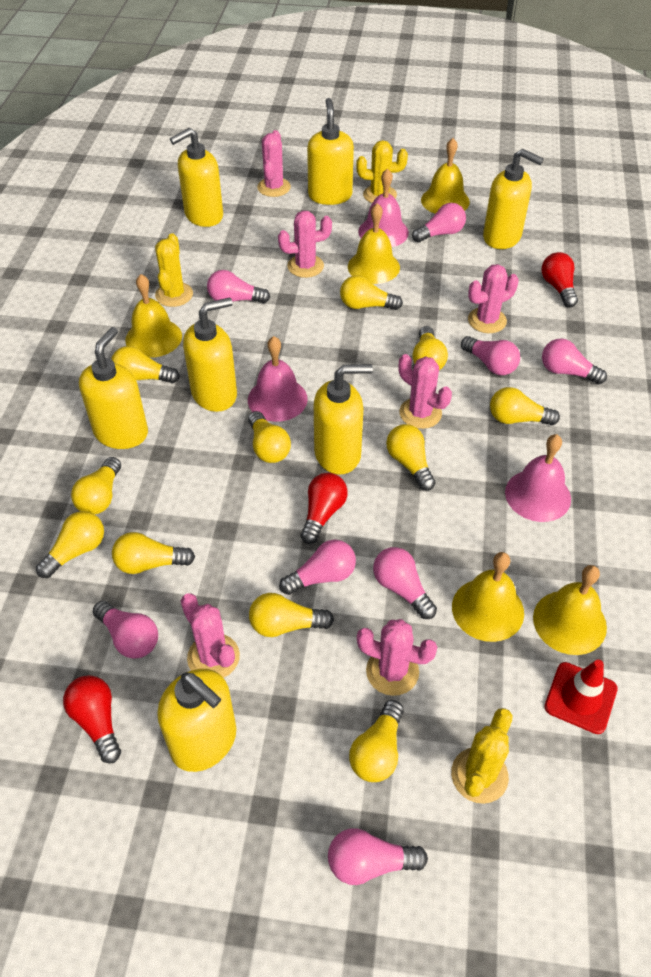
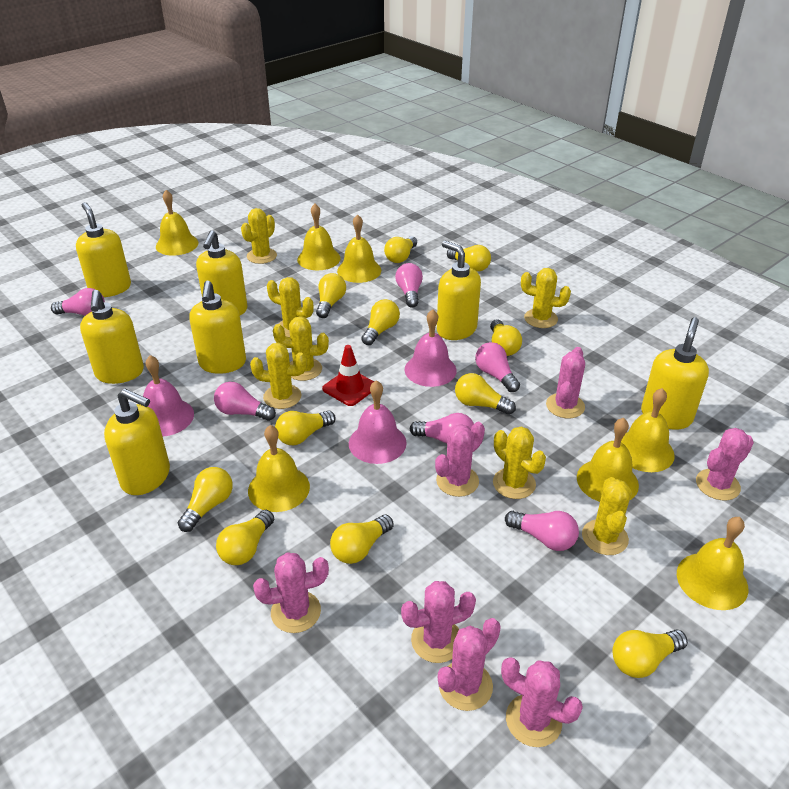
pink cactus: 6 -> 7
pink light bulb: 8 -> 6
red light bulb: 3 -> 0
yellow bell: 5 -> 7
yellow cactus: 3 -> 7

